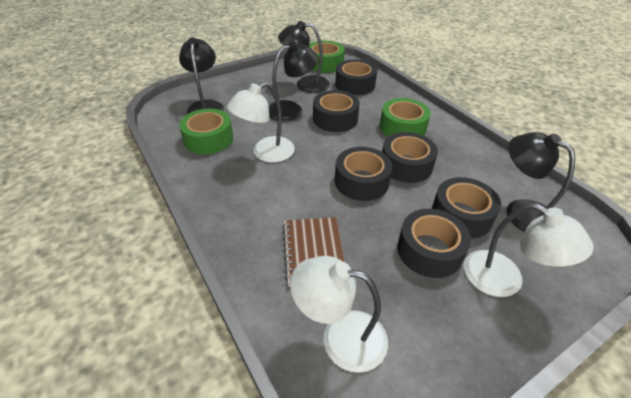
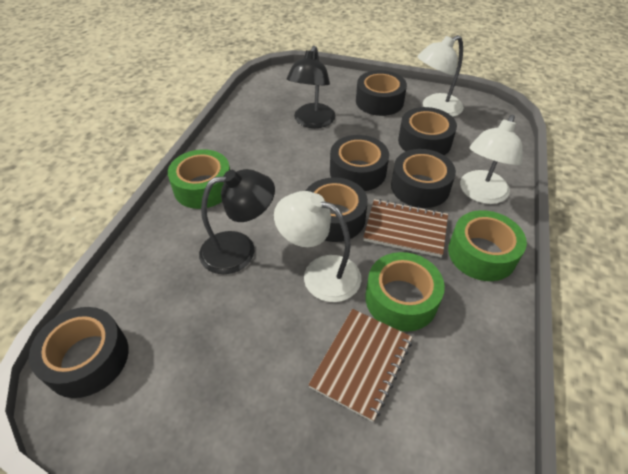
black lamp: 4 -> 2
brown notebook: 1 -> 2

